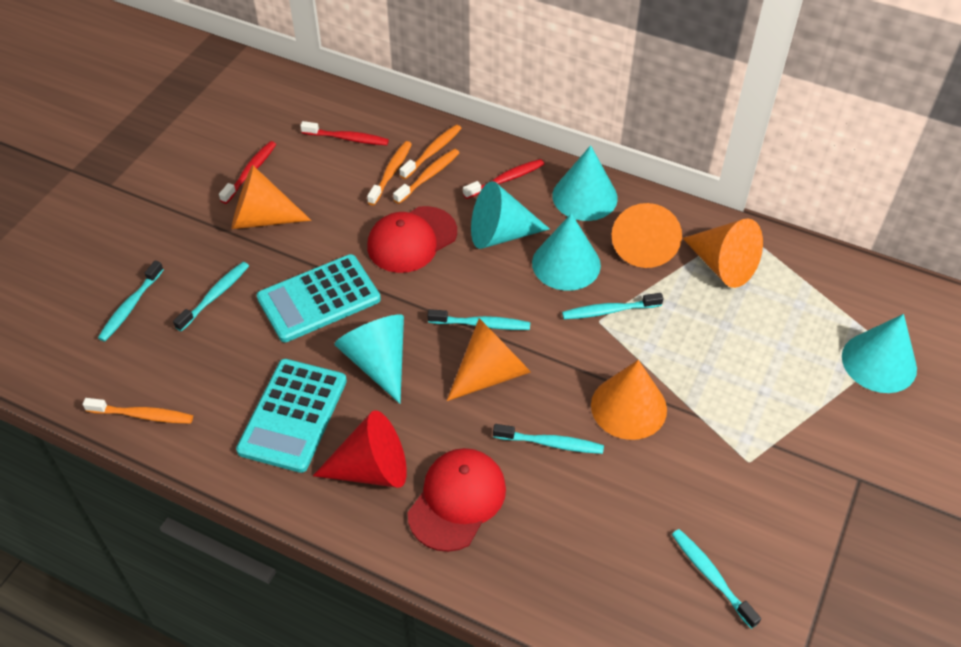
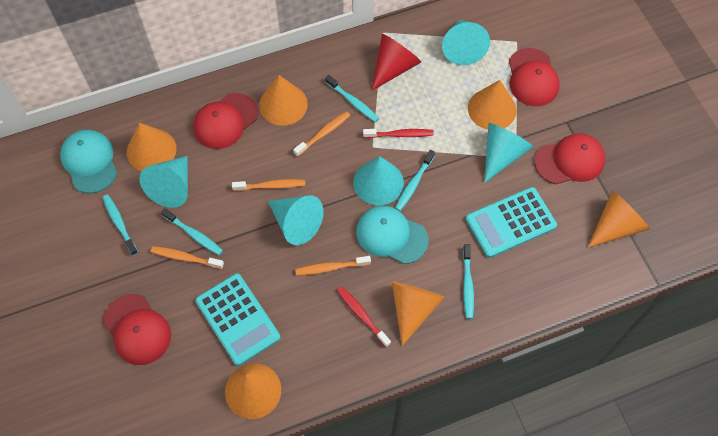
orange cone: 5 -> 6
red cap: 2 -> 4
red toothbrush: 3 -> 2
turquoise cap: 0 -> 2
turquoise toothbrush: 6 -> 5

